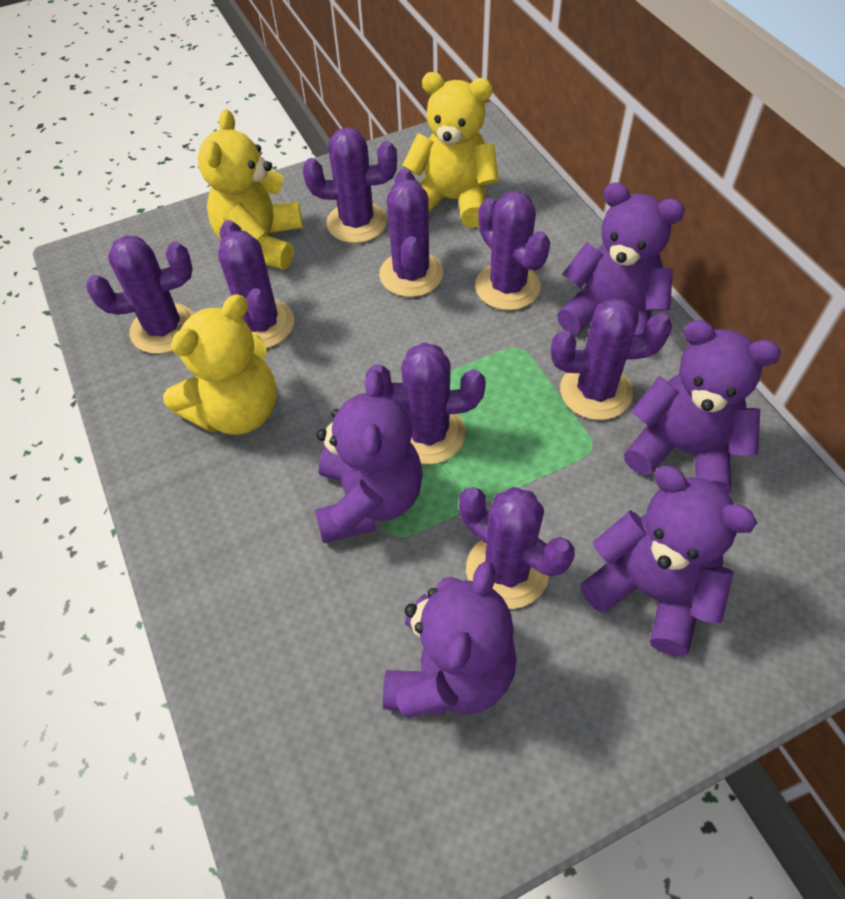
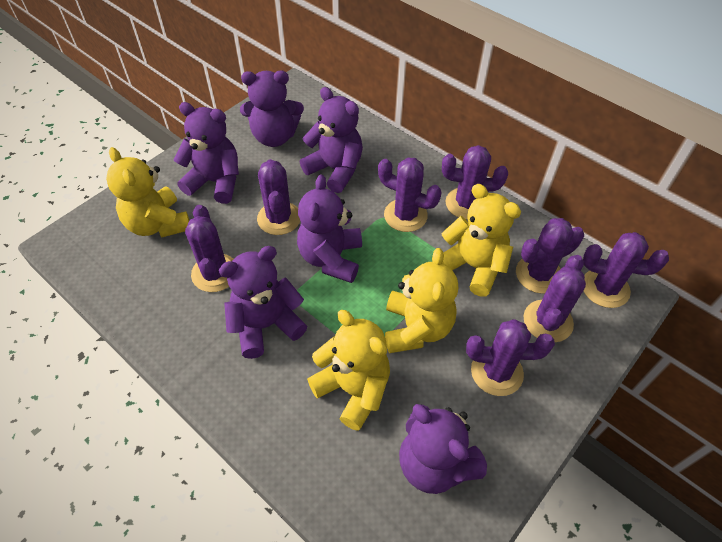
purple teddy bear: 5 -> 6
yellow teddy bear: 3 -> 4

